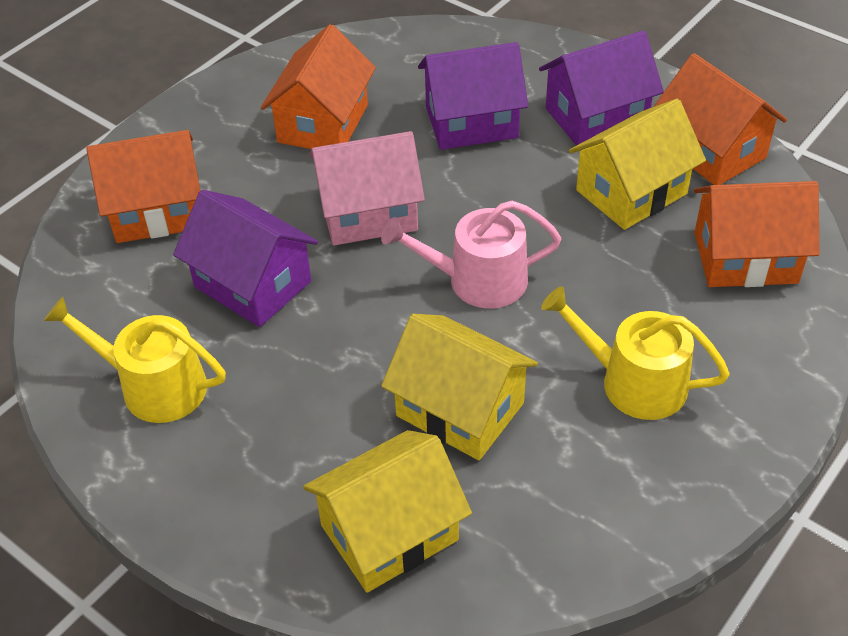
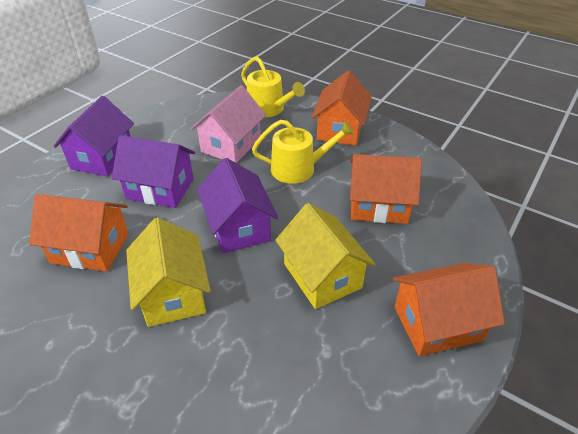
pink watering can: 1 -> 0
yellow house: 3 -> 2

